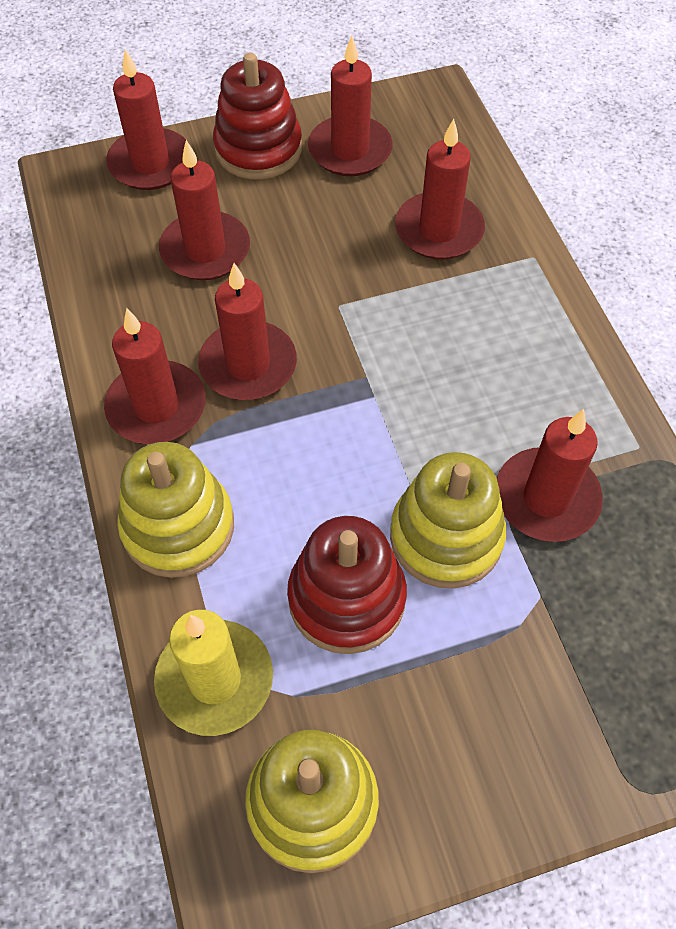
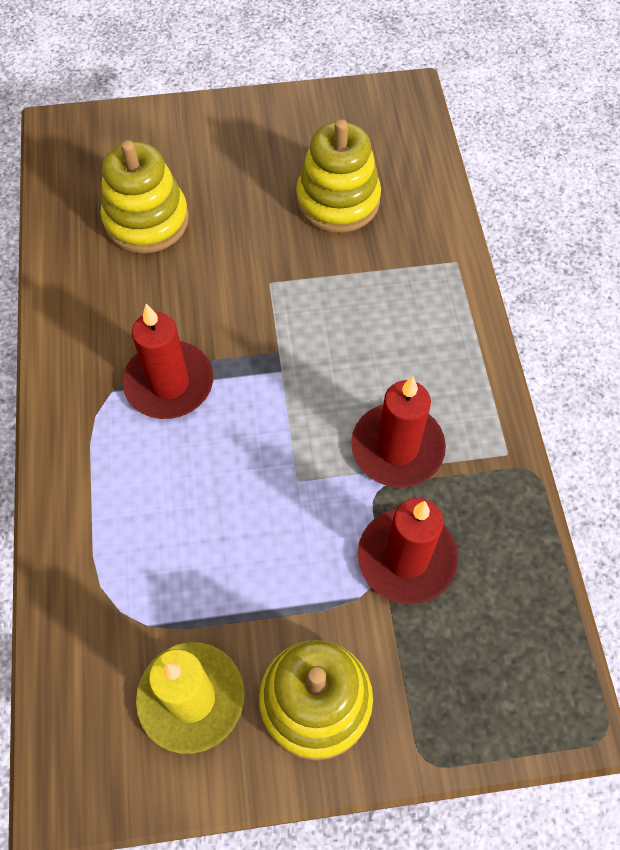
red candle: 7 -> 3
red stacking toy: 2 -> 0

